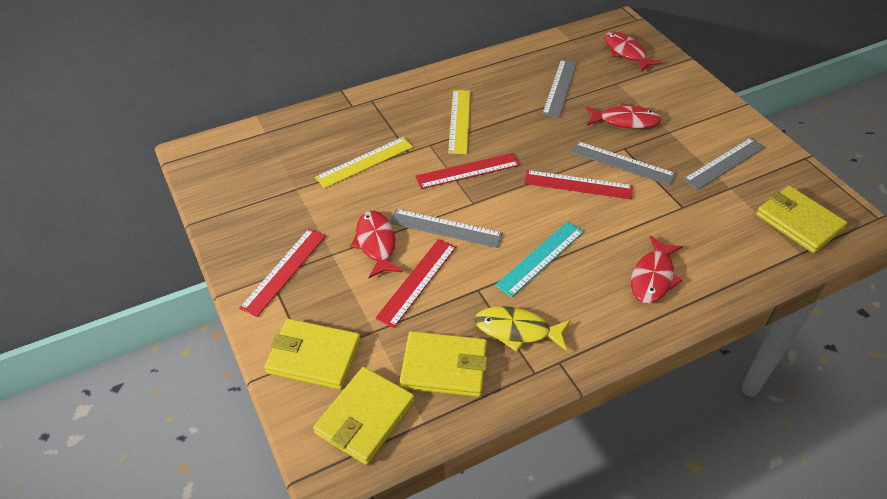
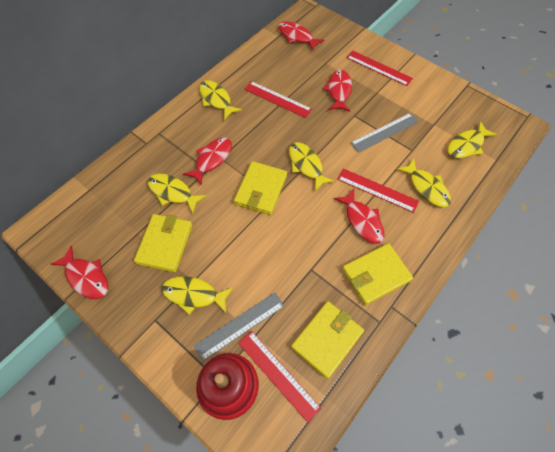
grey ruler: 4 -> 2
red fish: 4 -> 5
red stacking toy: 0 -> 1
turquoise ruler: 1 -> 0
yellow fish: 1 -> 6
yellow ruler: 2 -> 0

